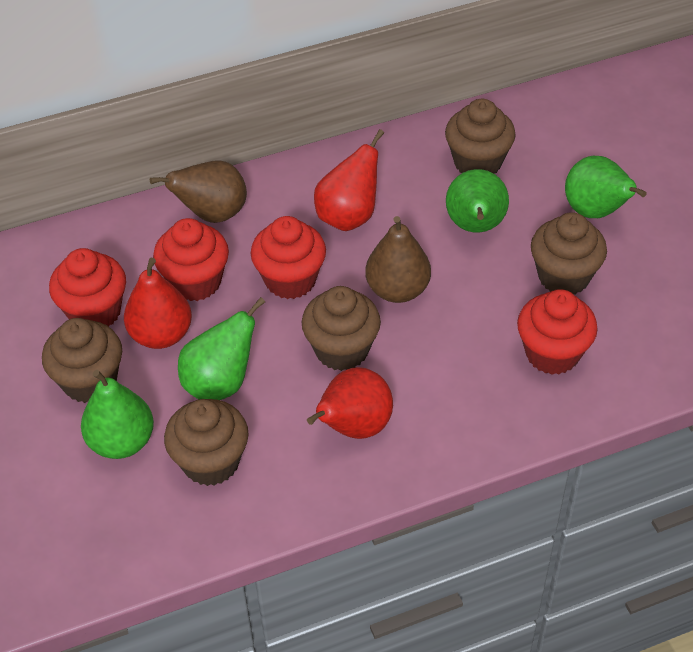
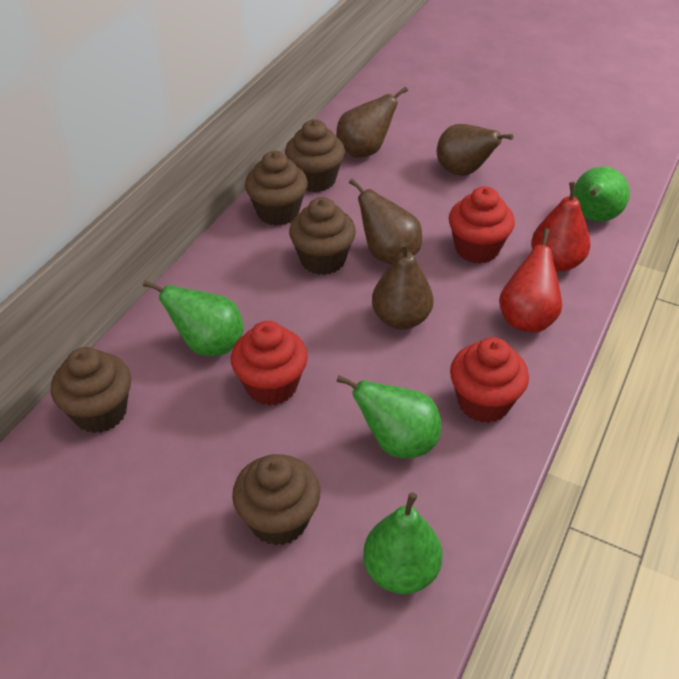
brown pear: 2 -> 4
red cupcake: 4 -> 3
red pear: 3 -> 2

